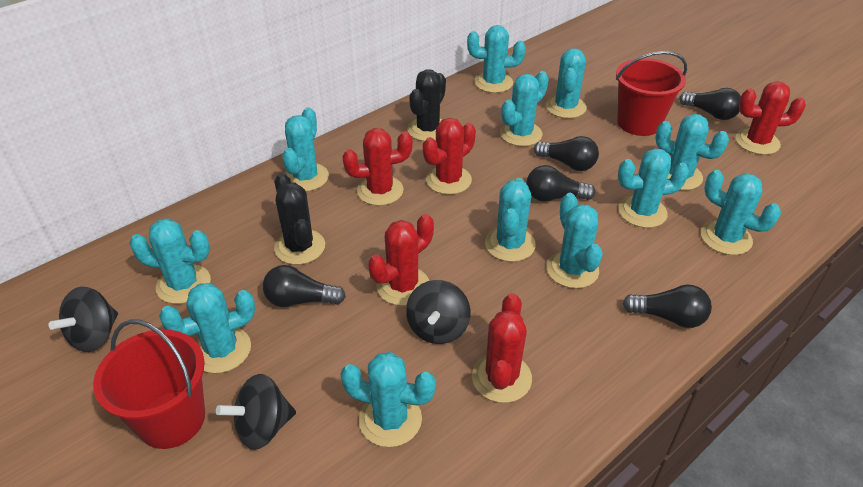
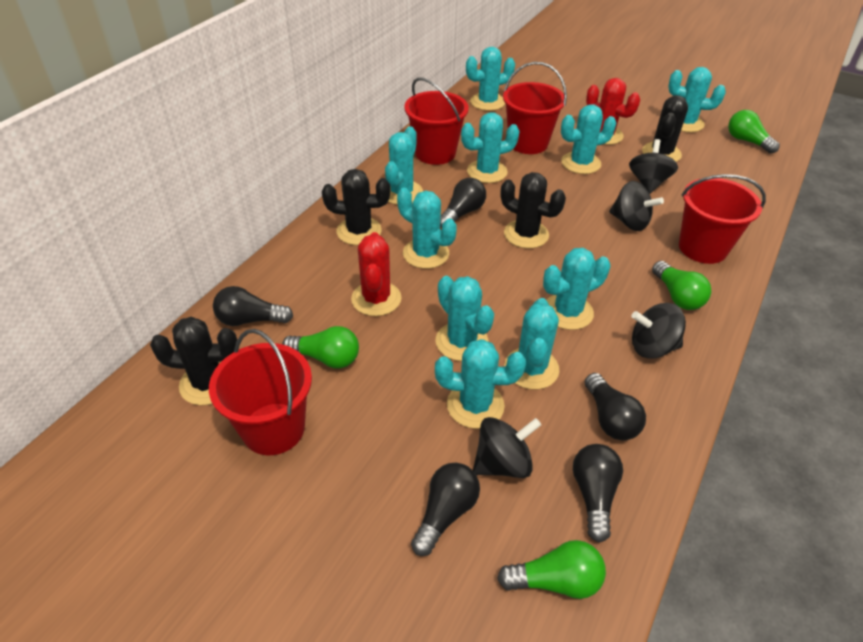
black cactus: 2 -> 4
black spinning top: 3 -> 4
green light bulb: 0 -> 4
red bucket: 2 -> 4
red cactus: 5 -> 2
turquoise cactus: 12 -> 10

